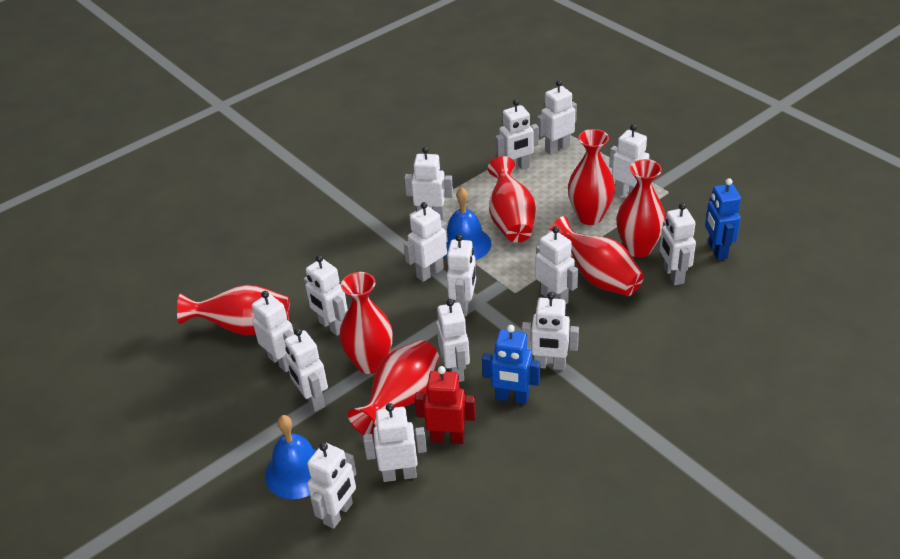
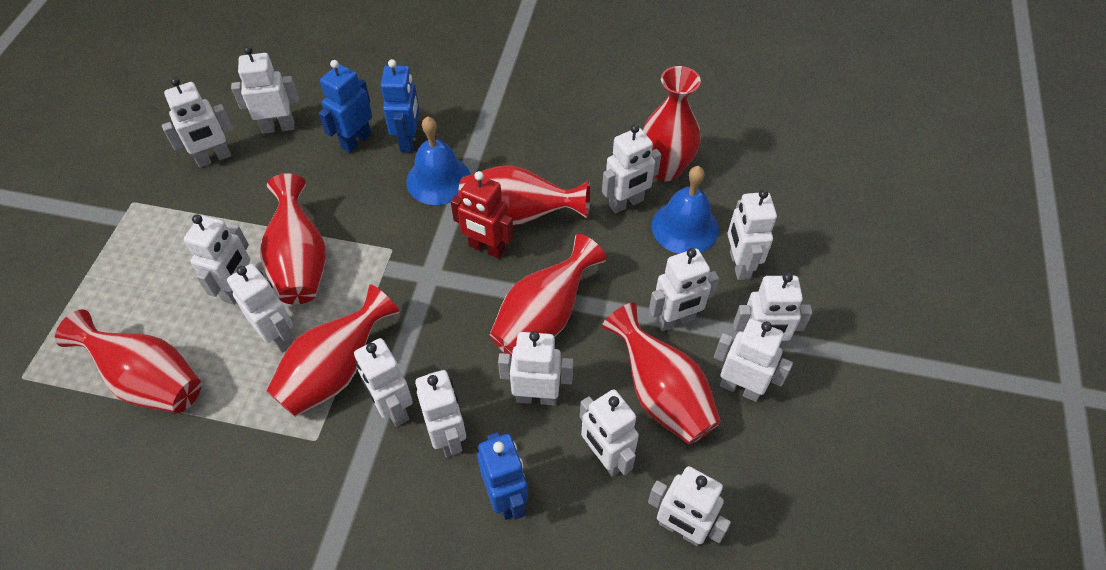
blue robot: 2 -> 3
white robot: 15 -> 14

